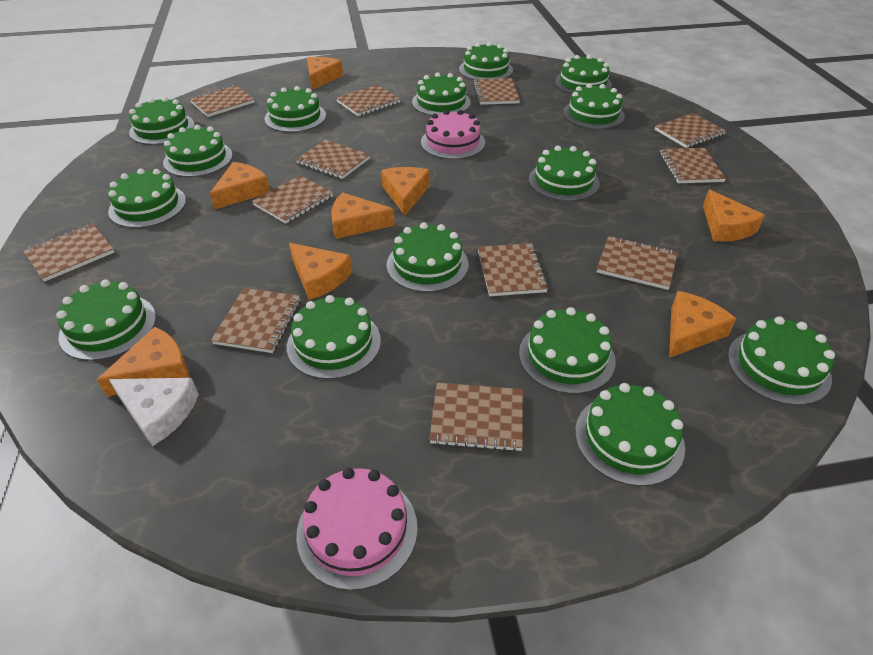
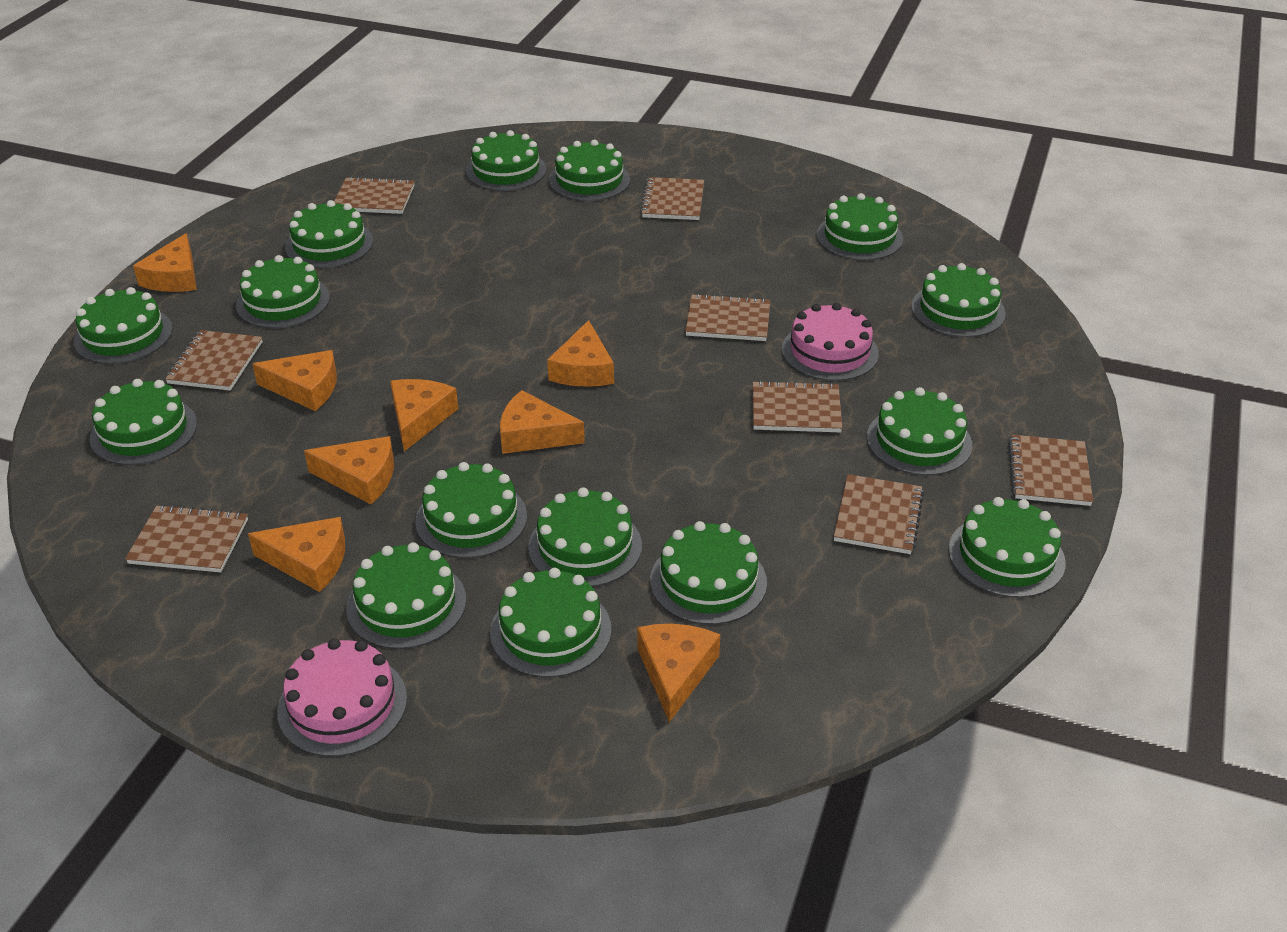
brown notebook: 12 -> 8
white cheese: 1 -> 0

